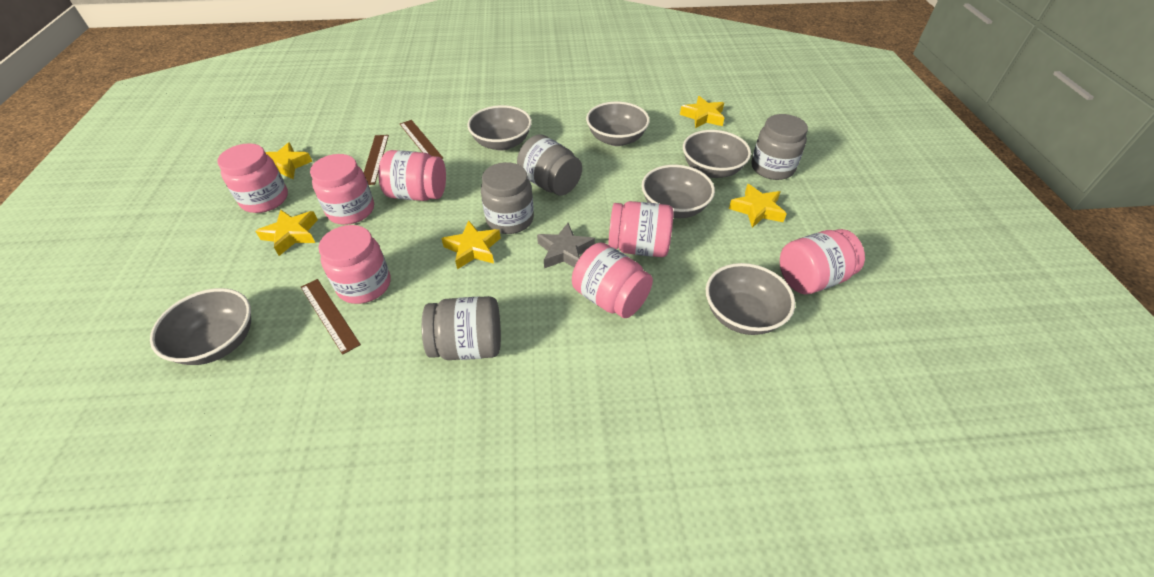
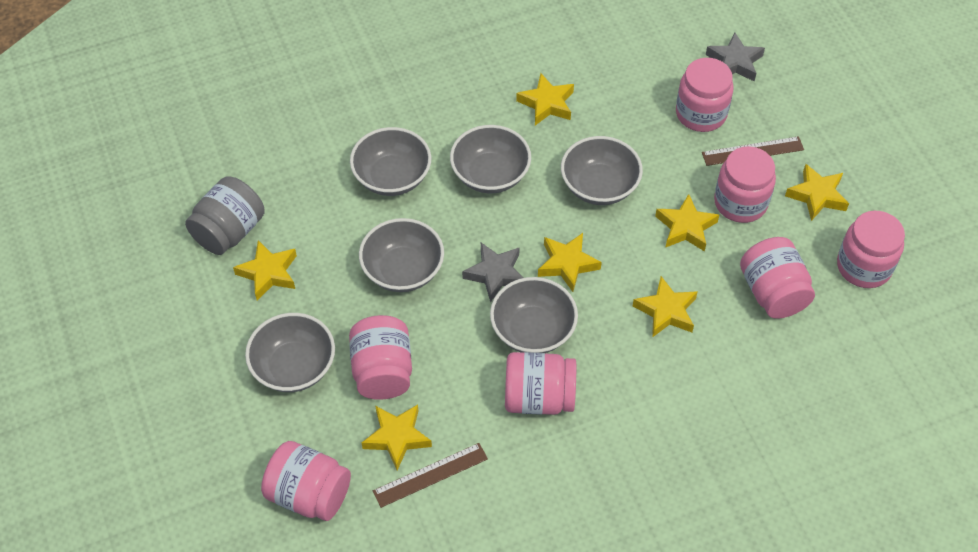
brown ruler: 3 -> 2
grey jar: 4 -> 1
grey star: 1 -> 2
yellow star: 5 -> 7

